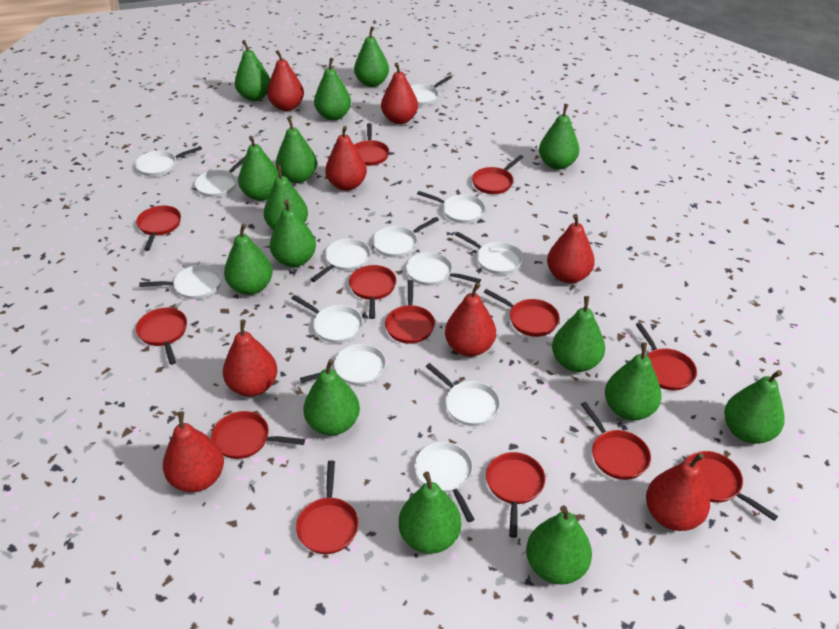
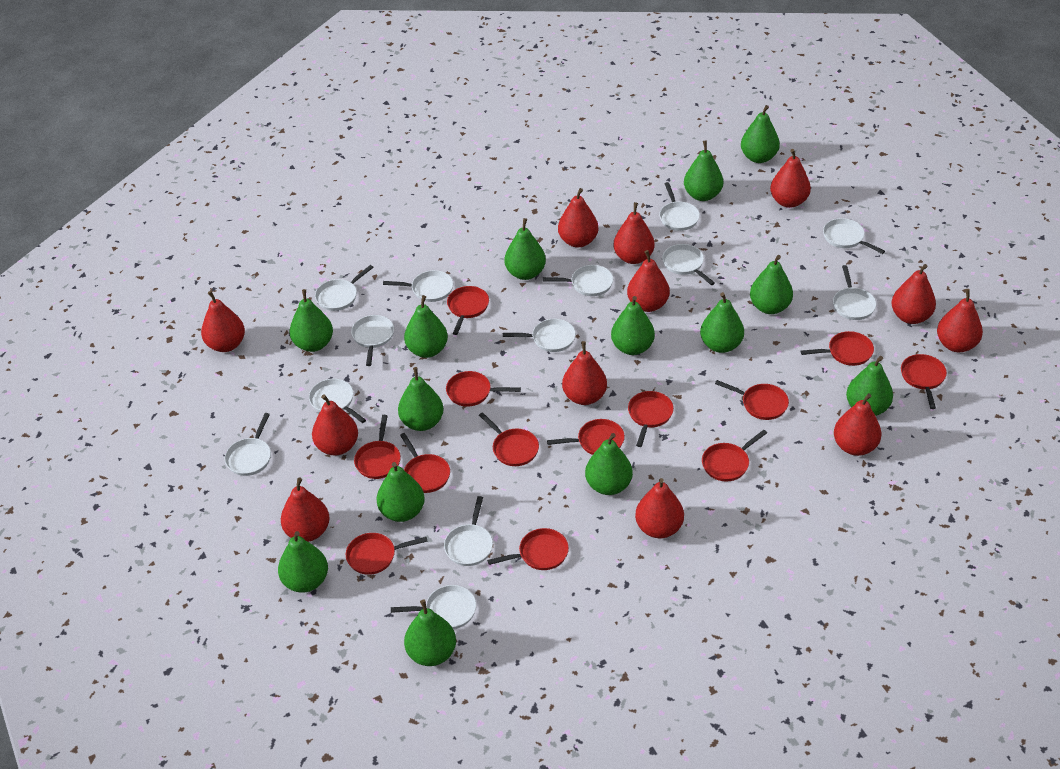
green pear: 15 -> 14
red pear: 8 -> 12

